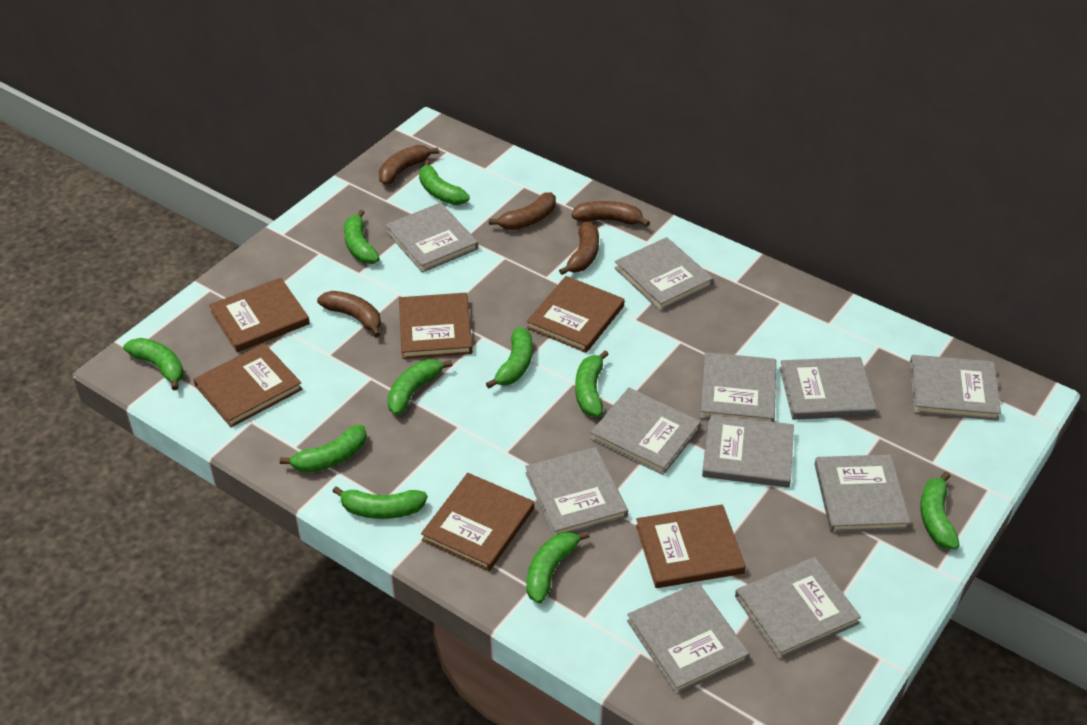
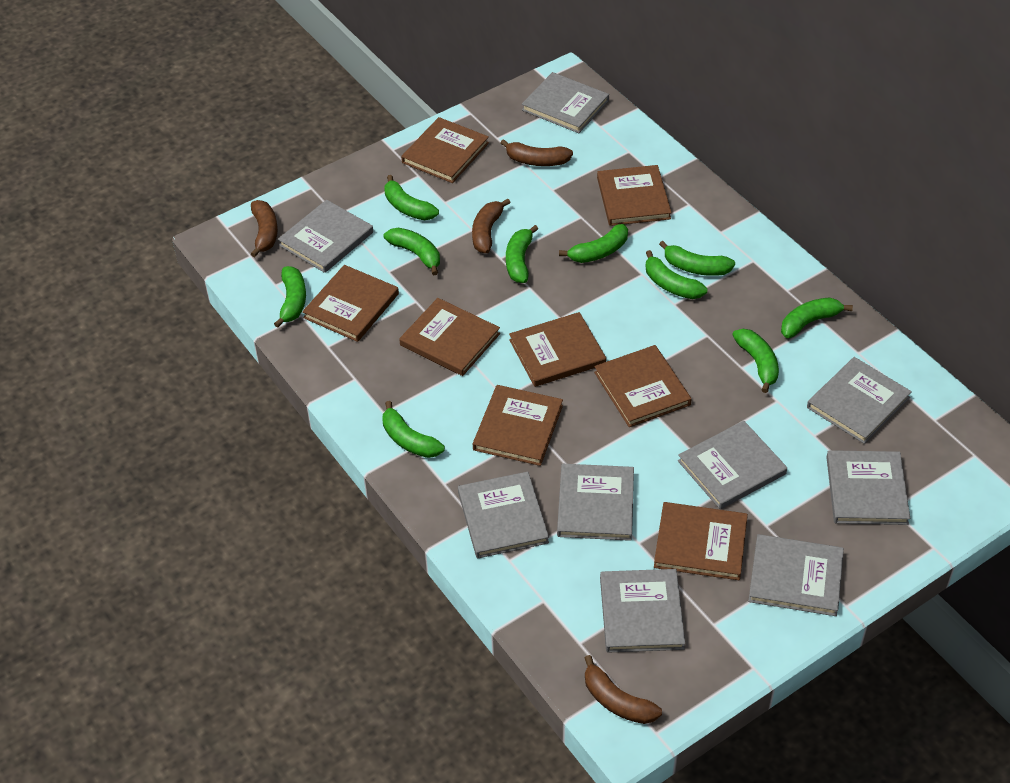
brown banana: 5 -> 4
brown book: 6 -> 8
grey book: 11 -> 9

